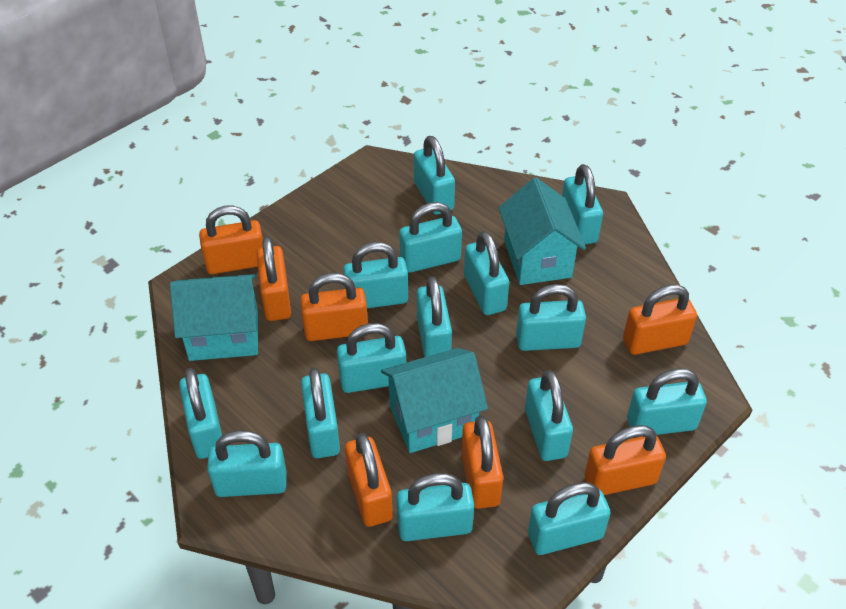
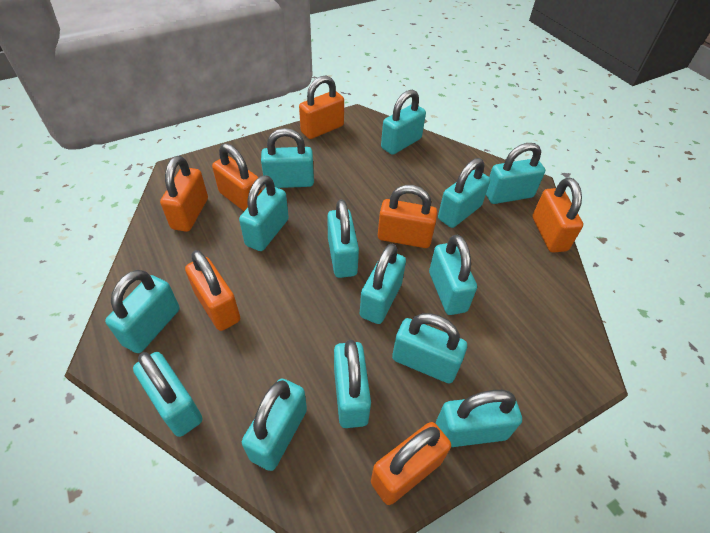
turquoise house: 3 -> 0
turquoise padlock: 15 -> 14

